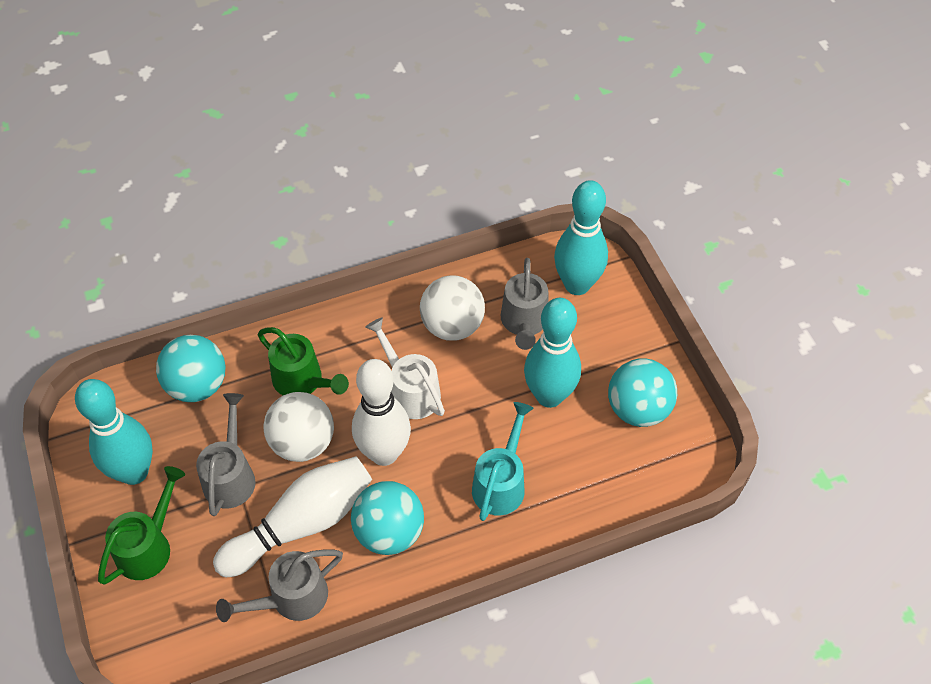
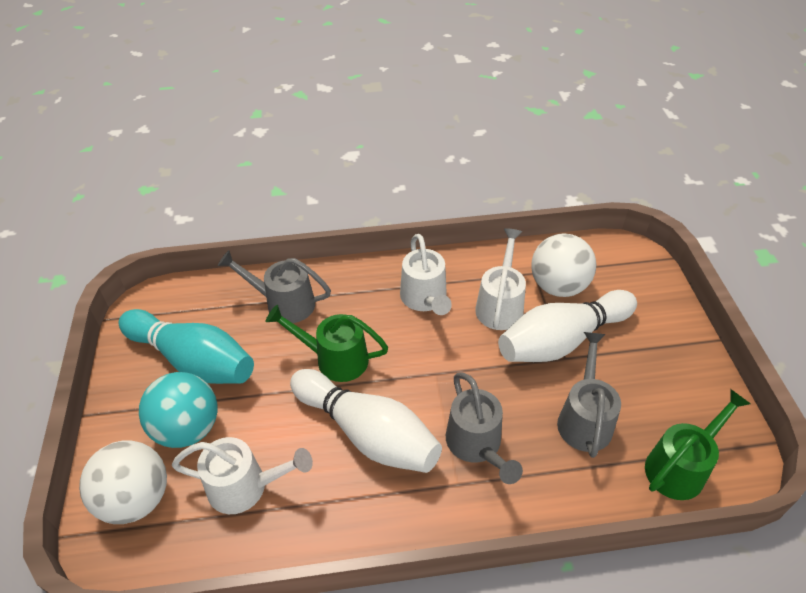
turquoise ball: 3 -> 1
turquoise bowling pin: 3 -> 1
turquoise watering can: 1 -> 0
white watering can: 1 -> 3

